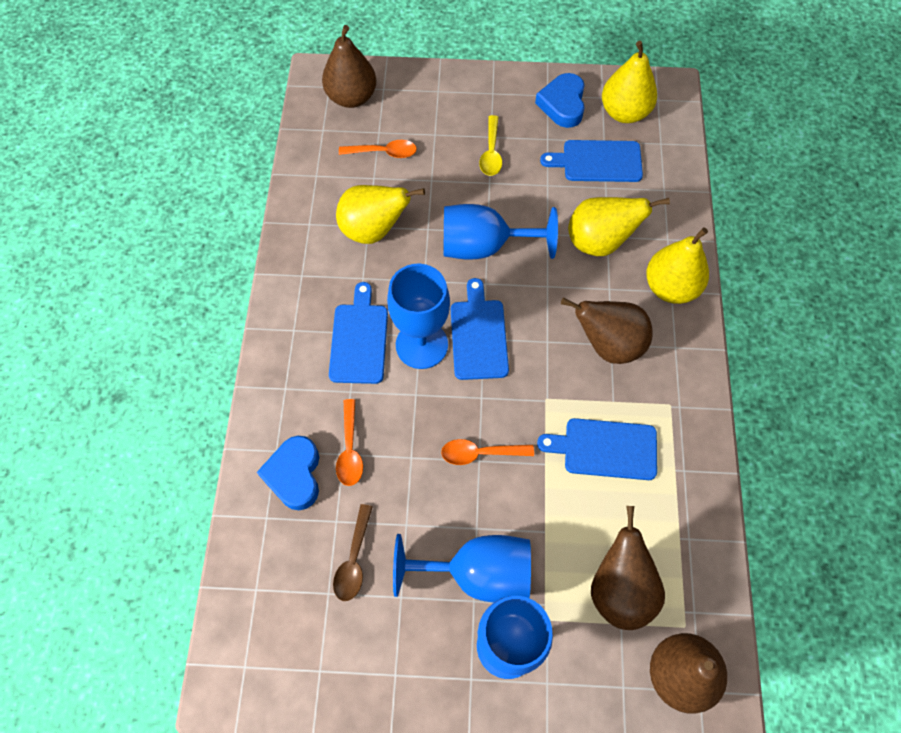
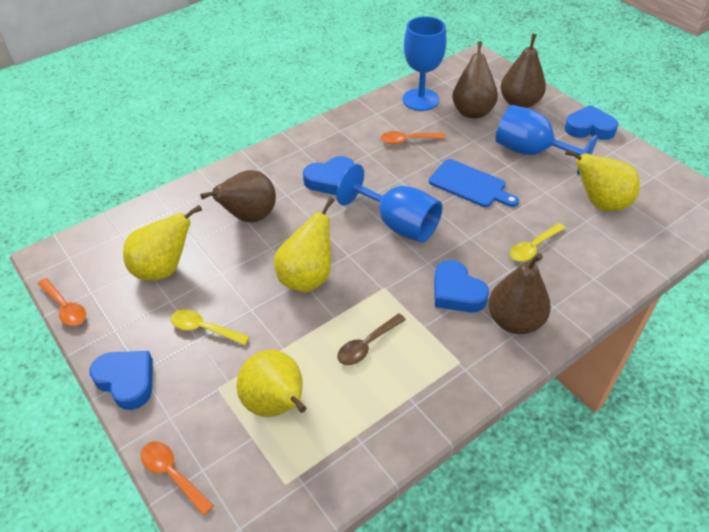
blue cutting board: 4 -> 1
blue goblet: 4 -> 3
blue heart: 2 -> 4
yellow spoon: 1 -> 2

